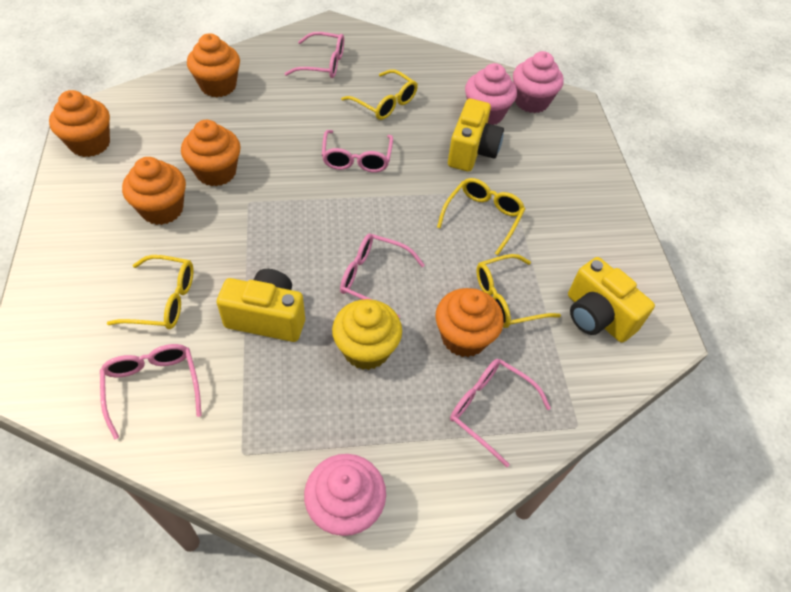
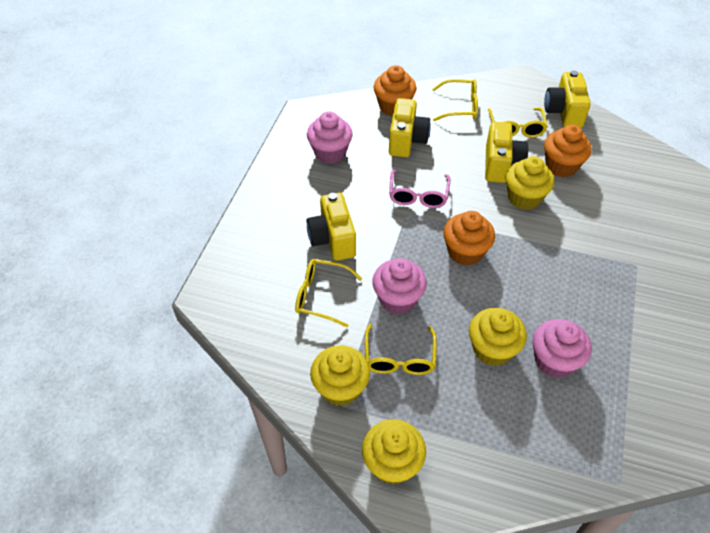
orange cupcake: 5 -> 3
pink glasses: 5 -> 1
yellow camera: 3 -> 4
yellow cupcake: 1 -> 4

